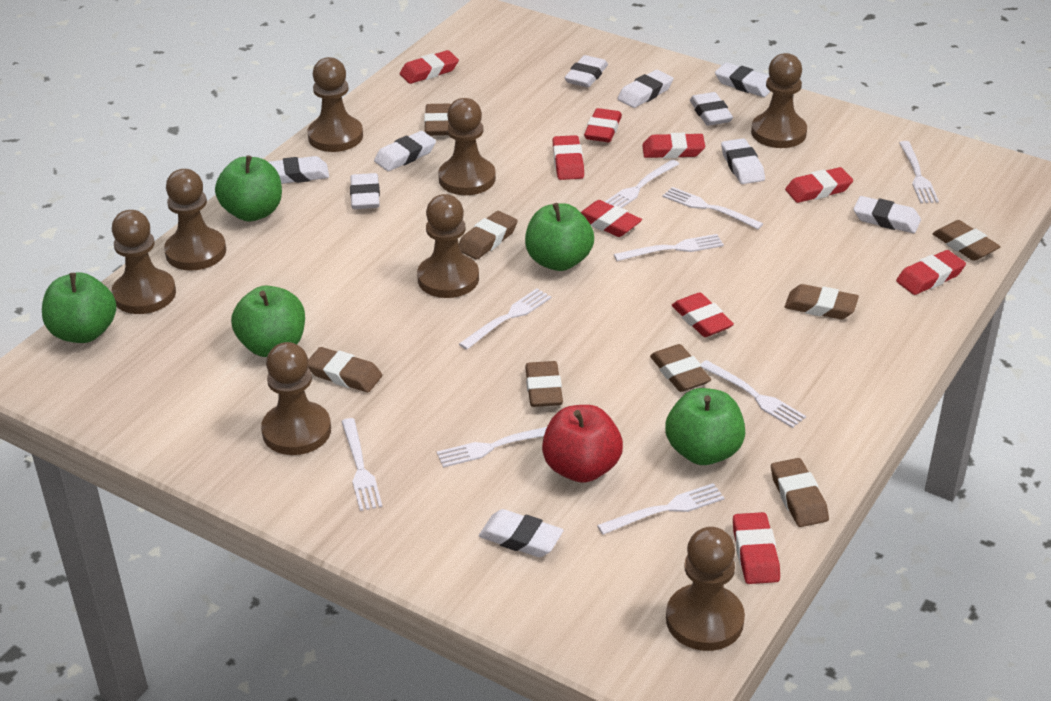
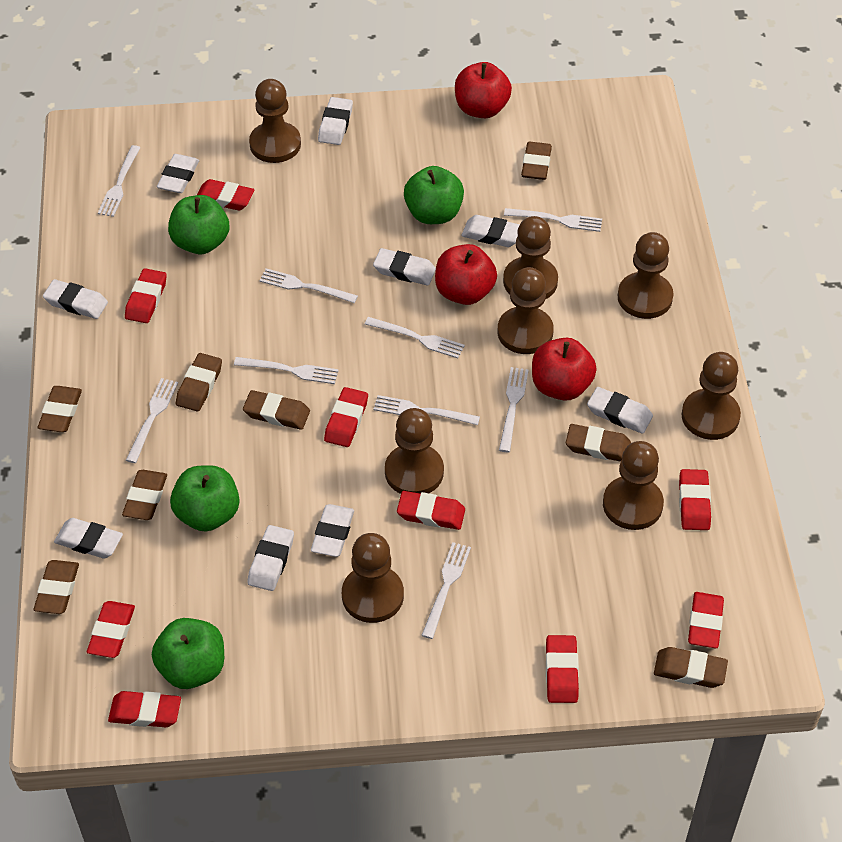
green apple: 5 -> 4
red apple: 1 -> 3
white eraser: 10 -> 9

